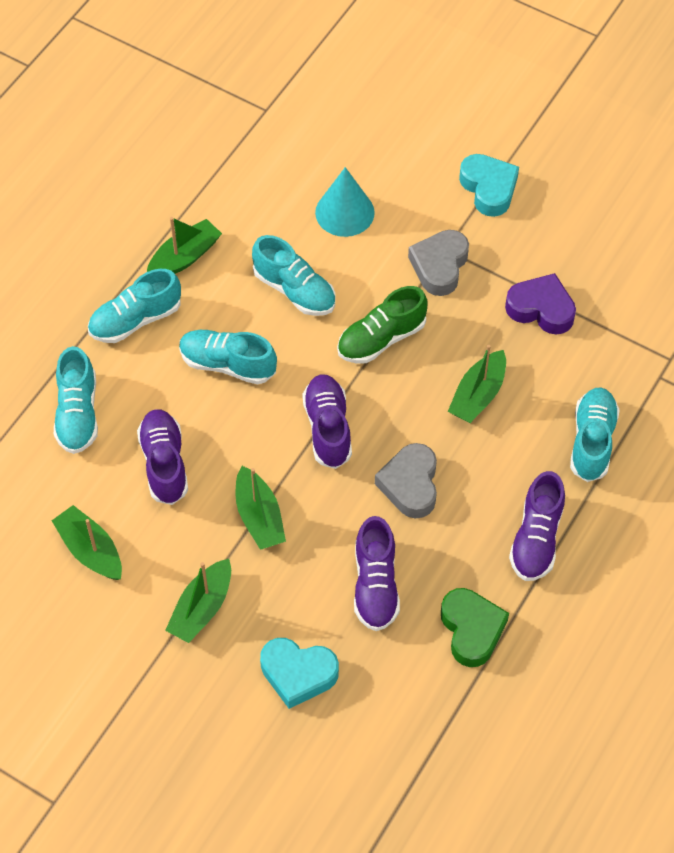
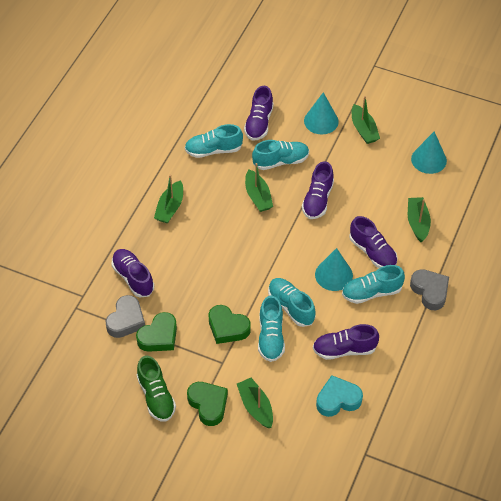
green heart: 1 -> 3
purple heart: 1 -> 0
purple shoe: 4 -> 5
turquoise cone: 1 -> 3
turquoise heart: 2 -> 1

